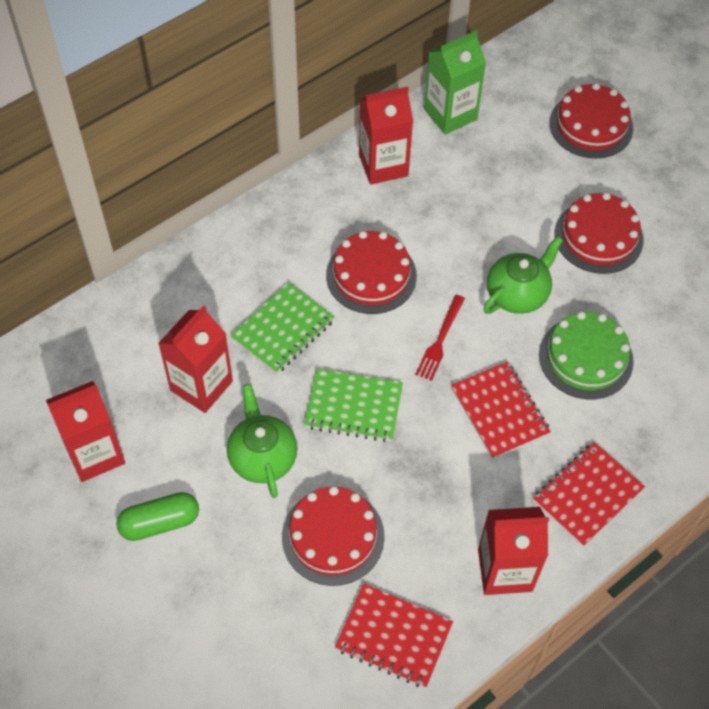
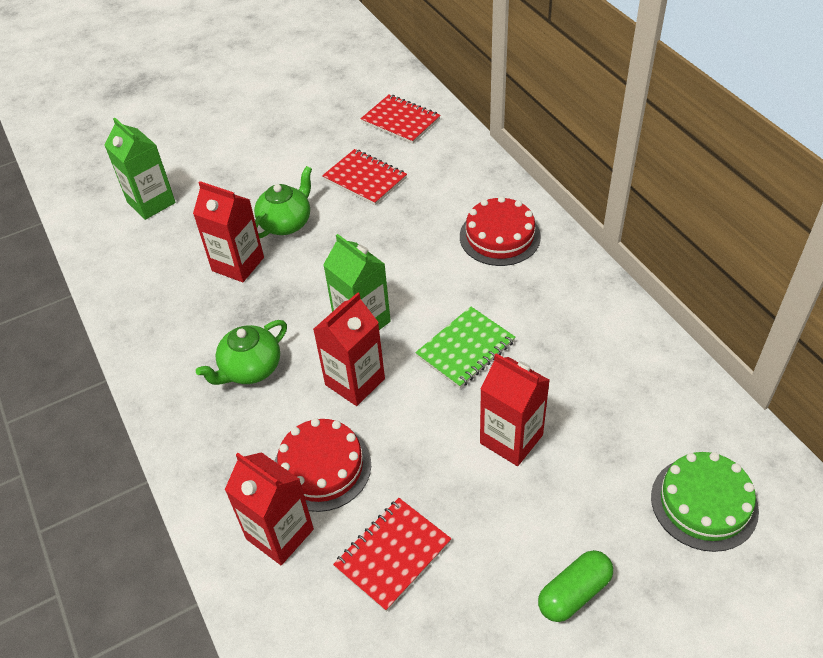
green carton: 1 -> 2
green notebook: 2 -> 1
red cake: 4 -> 2
red fork: 1 -> 0

